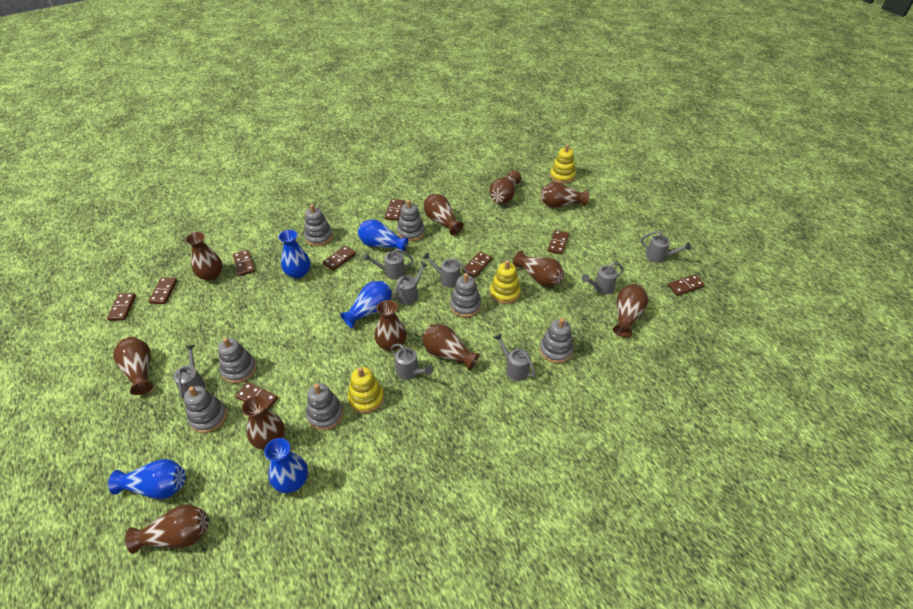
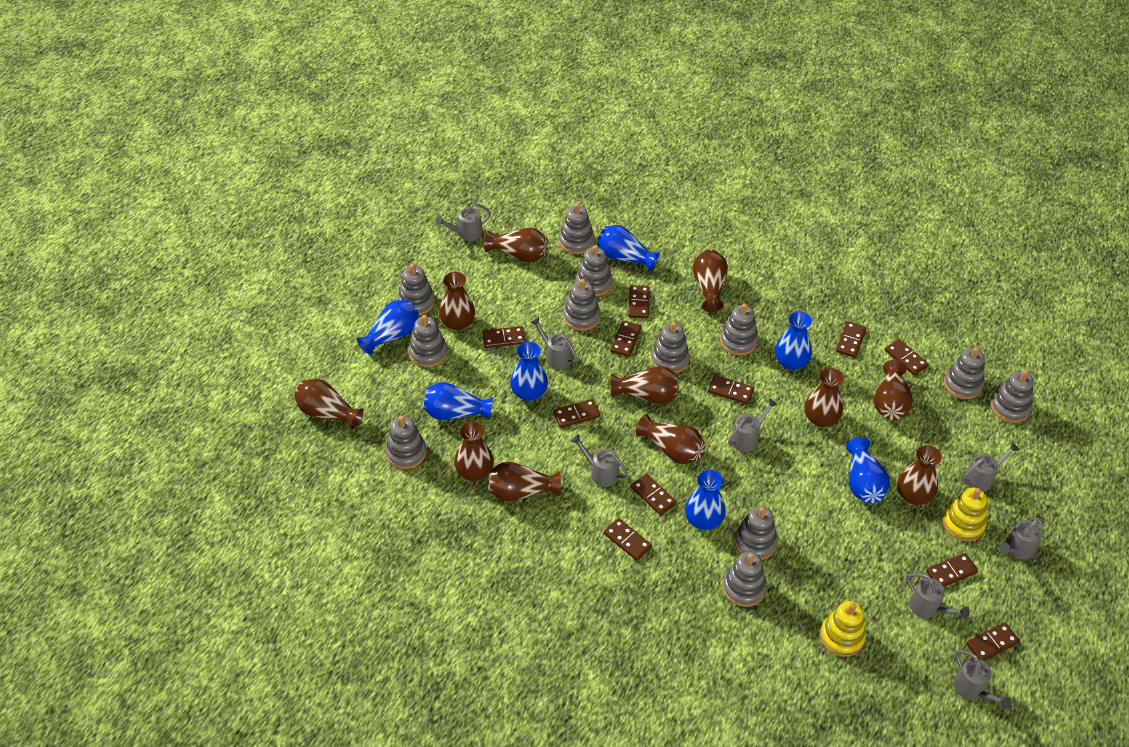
blue vase: 5 -> 7
brown domino: 9 -> 11
grey stacking toy: 7 -> 12
yellow stacking toy: 3 -> 2

